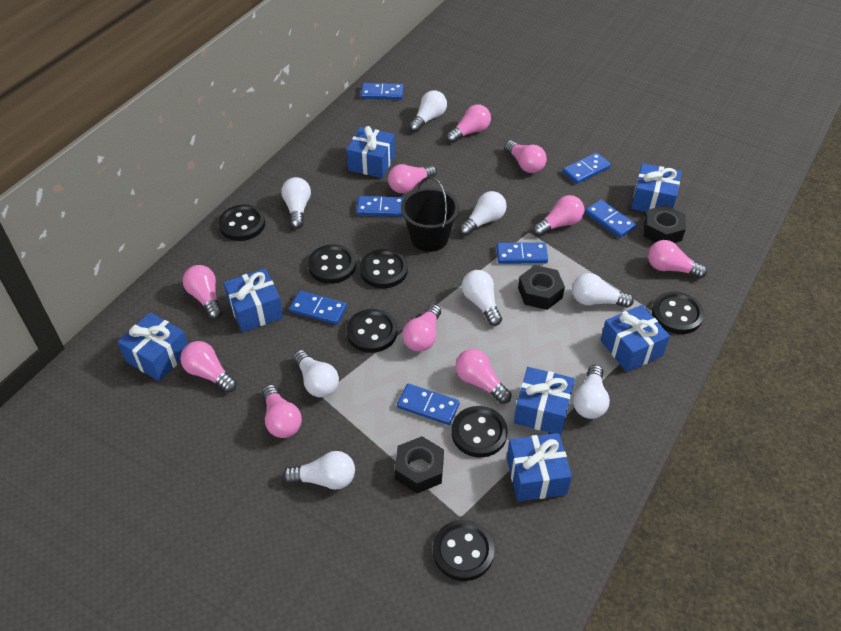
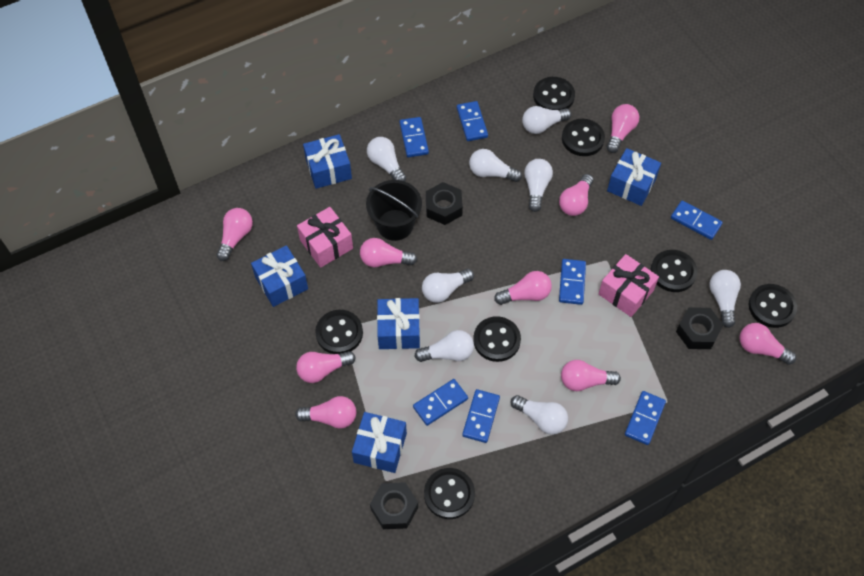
blue gift: 7 -> 5
pink gift: 0 -> 2
pink light bulb: 10 -> 9

